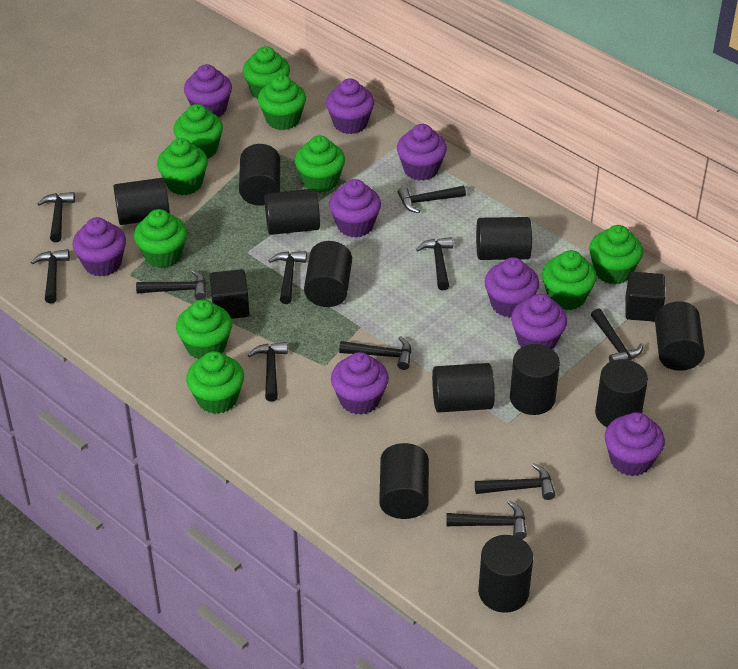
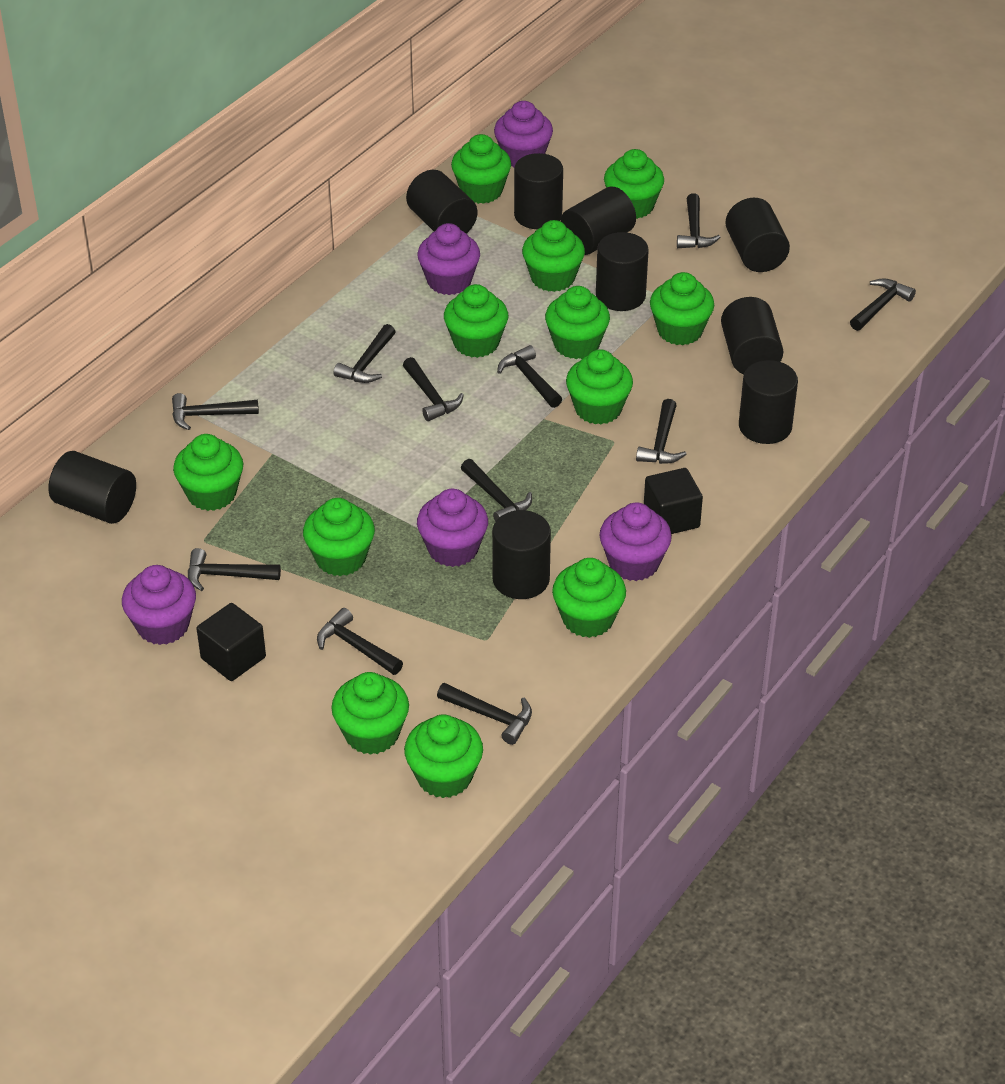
black cylinder: 11 -> 9
green cupcake: 10 -> 12
purple cupcake: 9 -> 5

